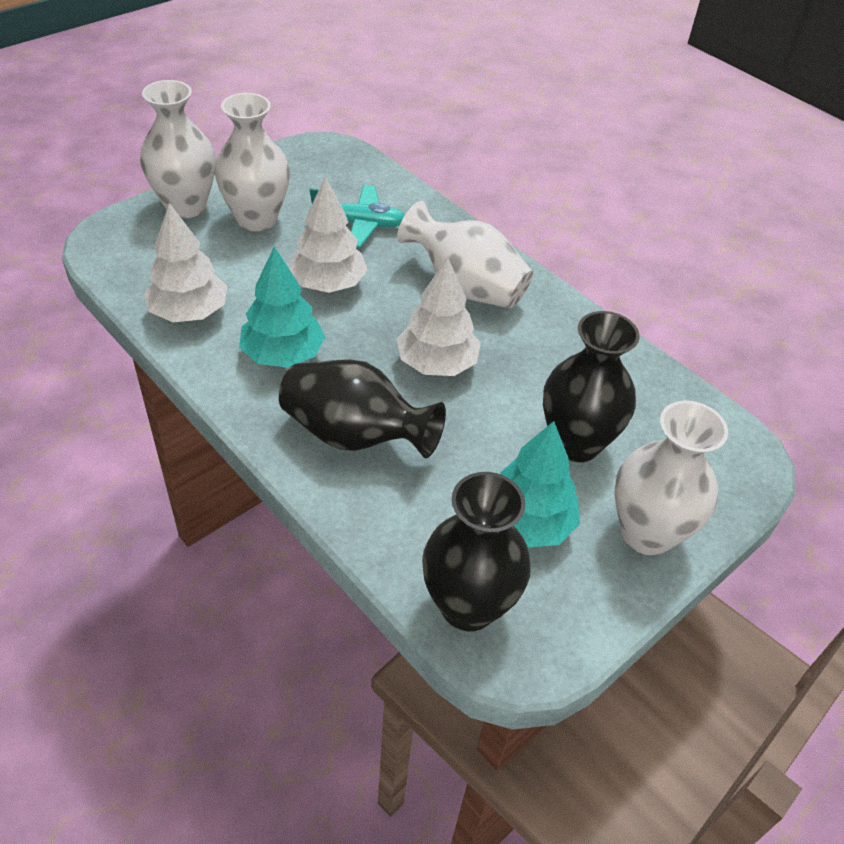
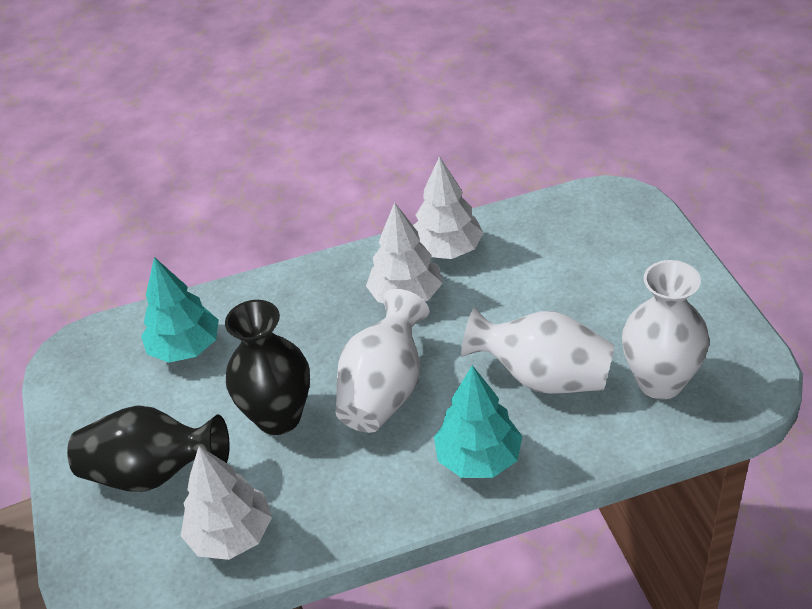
black vase: 3 -> 2
turquoise plane: 1 -> 0
white vase: 4 -> 3

